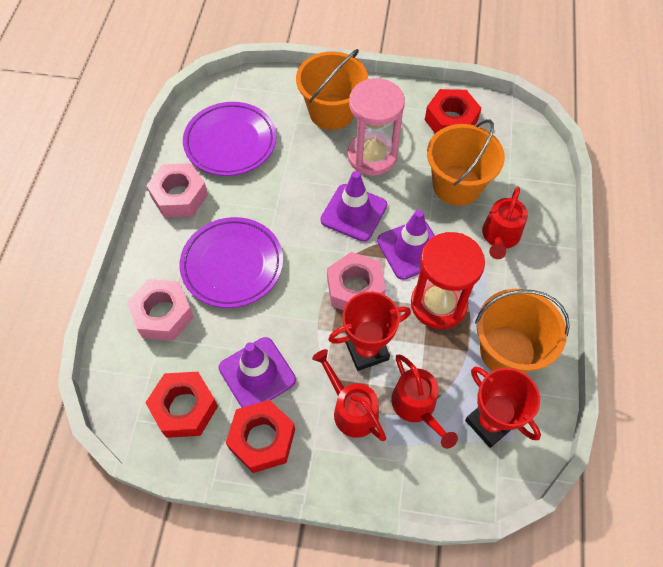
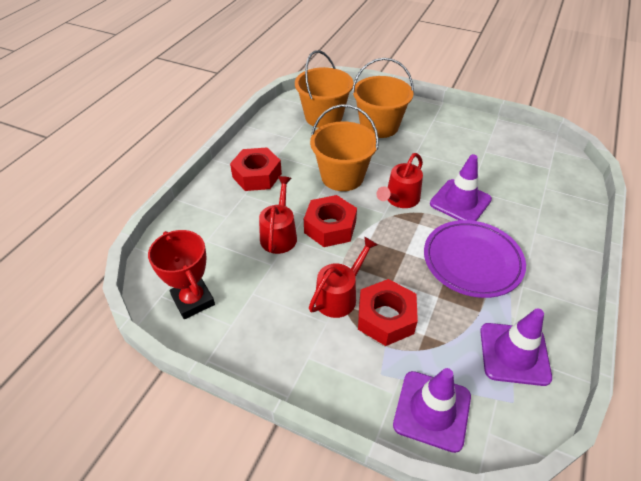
pink hourglass: 1 -> 0
pink nut: 3 -> 0
purple plate: 2 -> 1
red hourglass: 1 -> 0
red trophy: 2 -> 1

